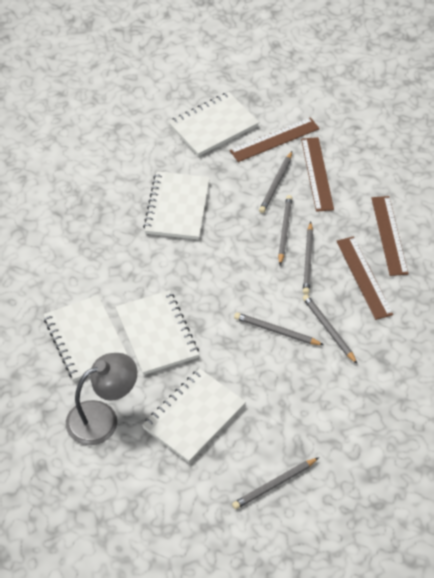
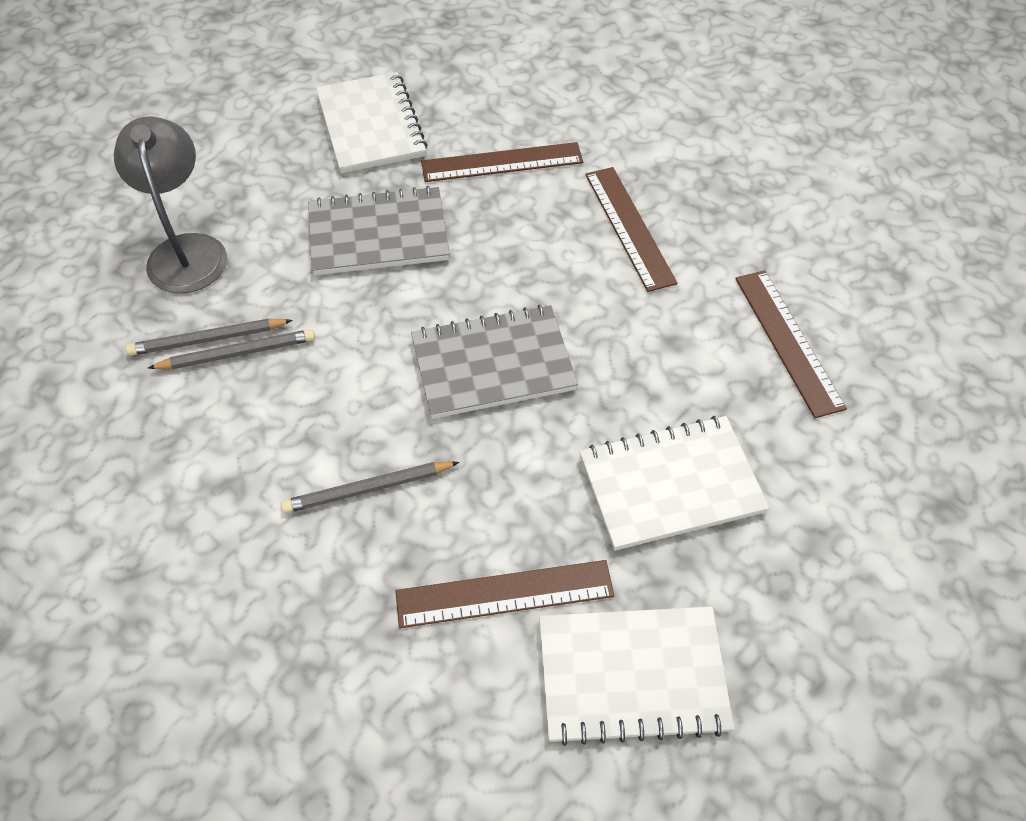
grey notebook: 0 -> 2
grey pencil: 6 -> 3
white notebook: 5 -> 3

